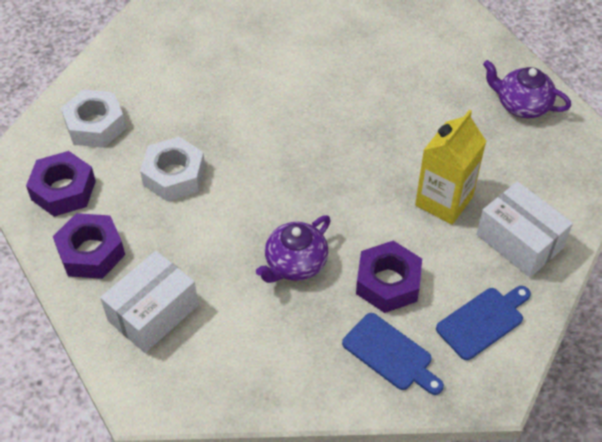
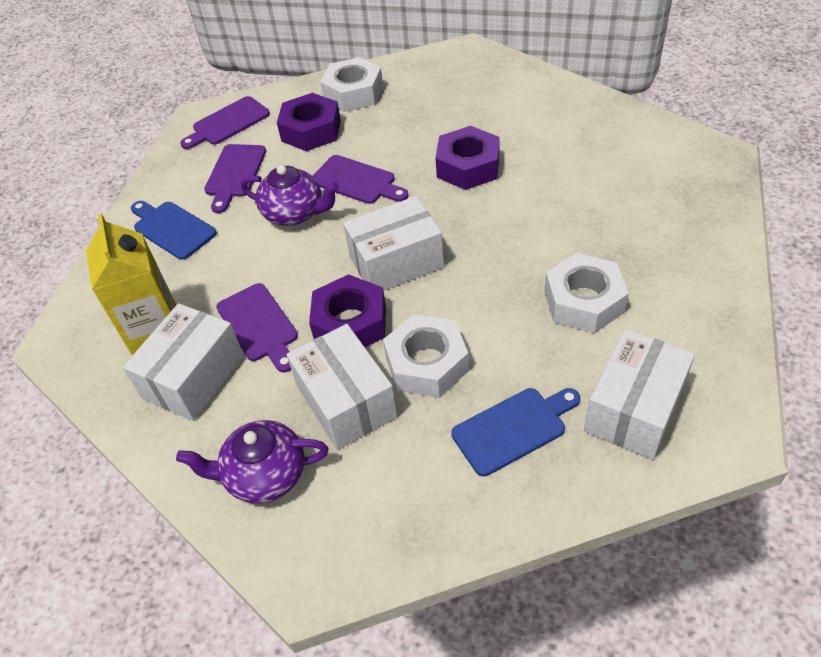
purple cutting board: 0 -> 4
white box: 2 -> 4
white nut: 2 -> 3

